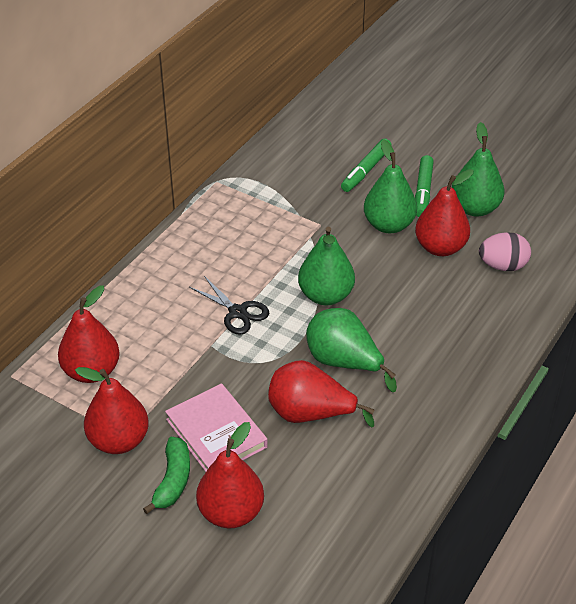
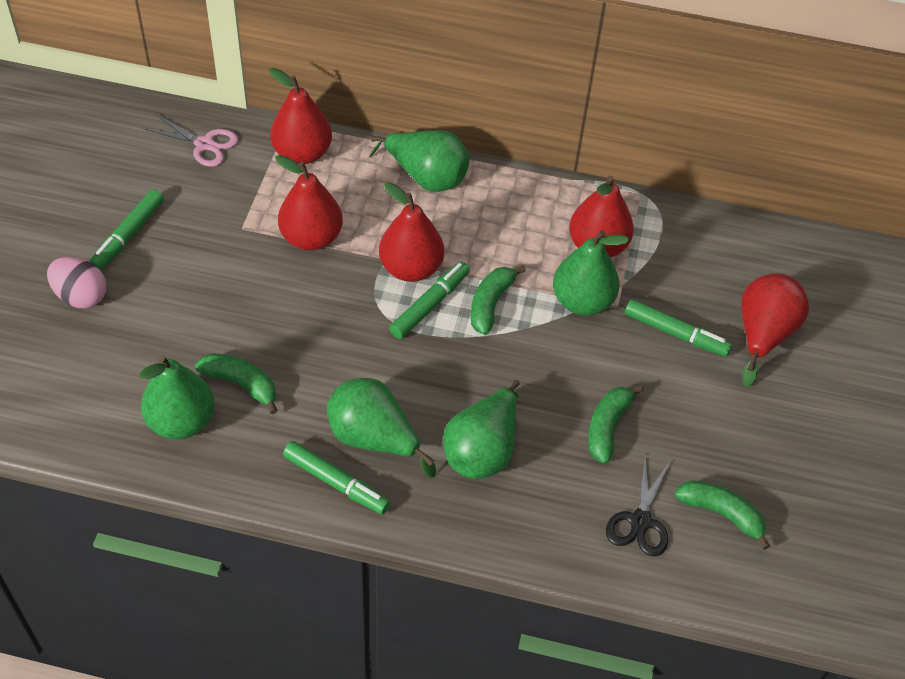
green banana: 1 -> 4
green marker: 2 -> 4
green pear: 4 -> 5
pink book: 1 -> 0
pink scissors: 0 -> 1

